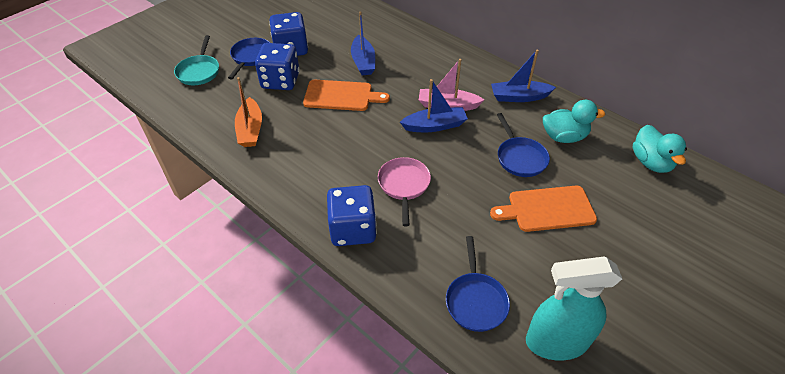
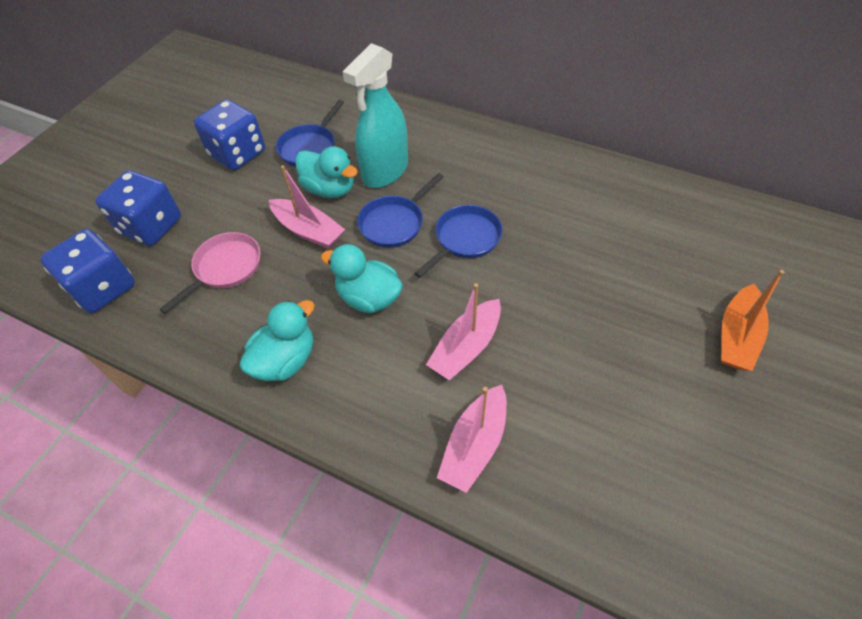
blue boat: 3 -> 0
orange cutting board: 2 -> 0
pink boat: 1 -> 3
turquoise duck: 2 -> 3
turquoise pan: 1 -> 0

